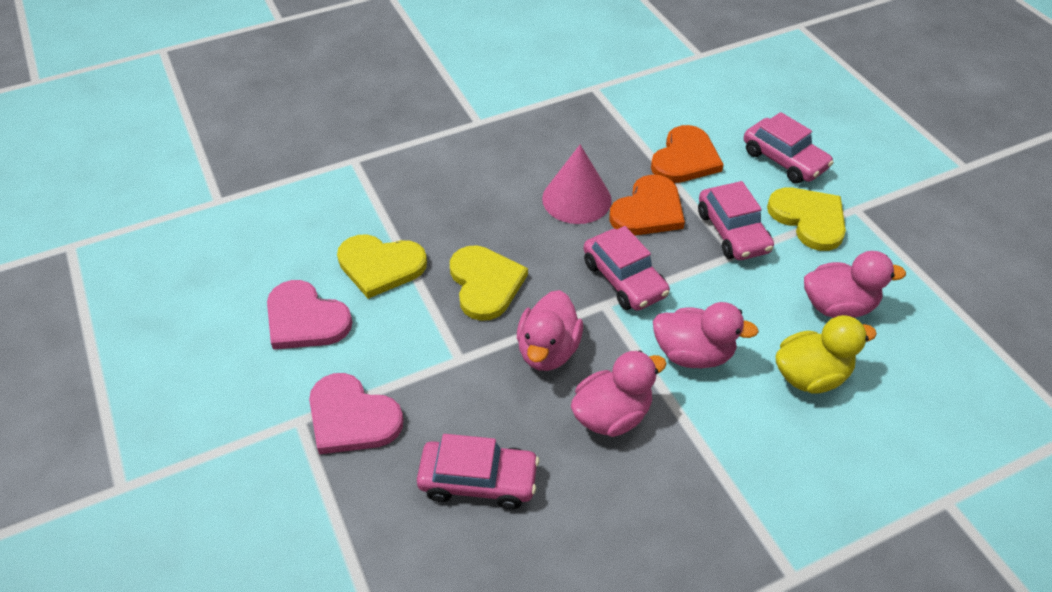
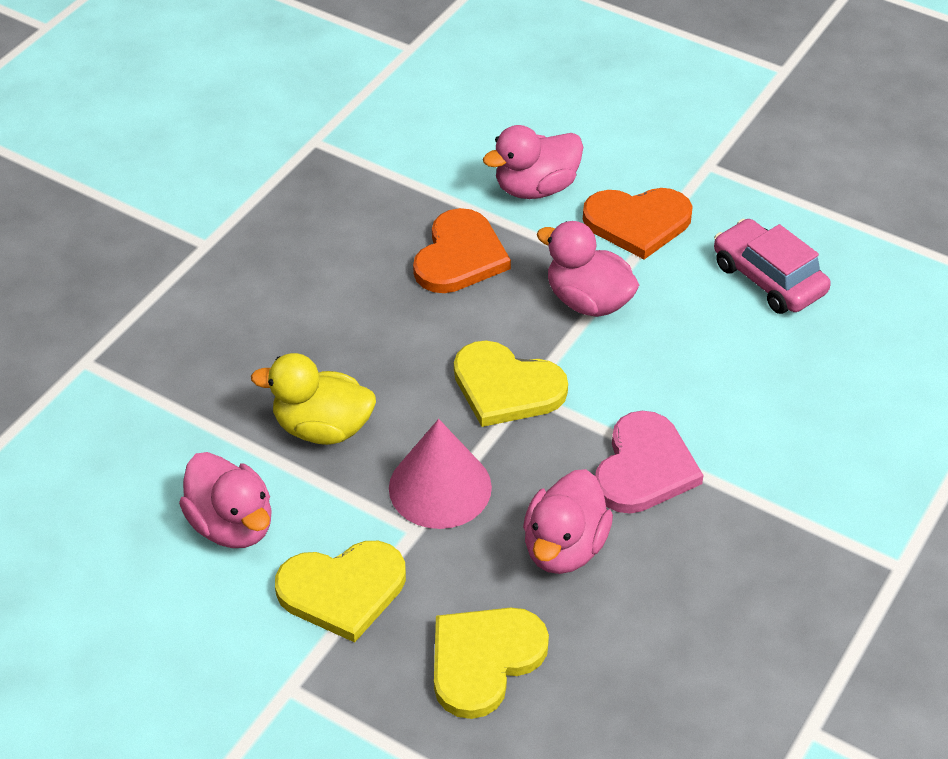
pink car: 4 -> 1
pink heart: 2 -> 1

